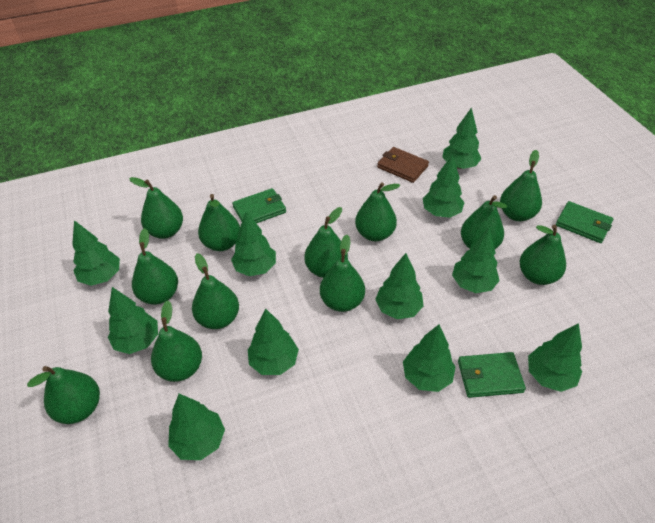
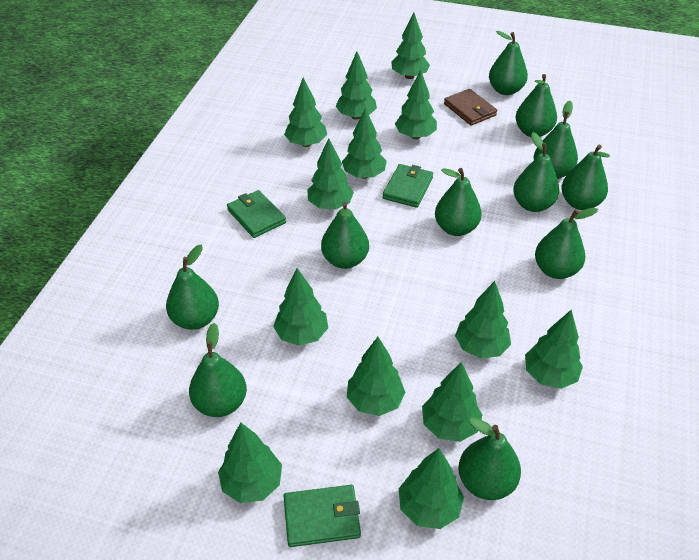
green pear: 12 -> 11
green tree: 11 -> 13

